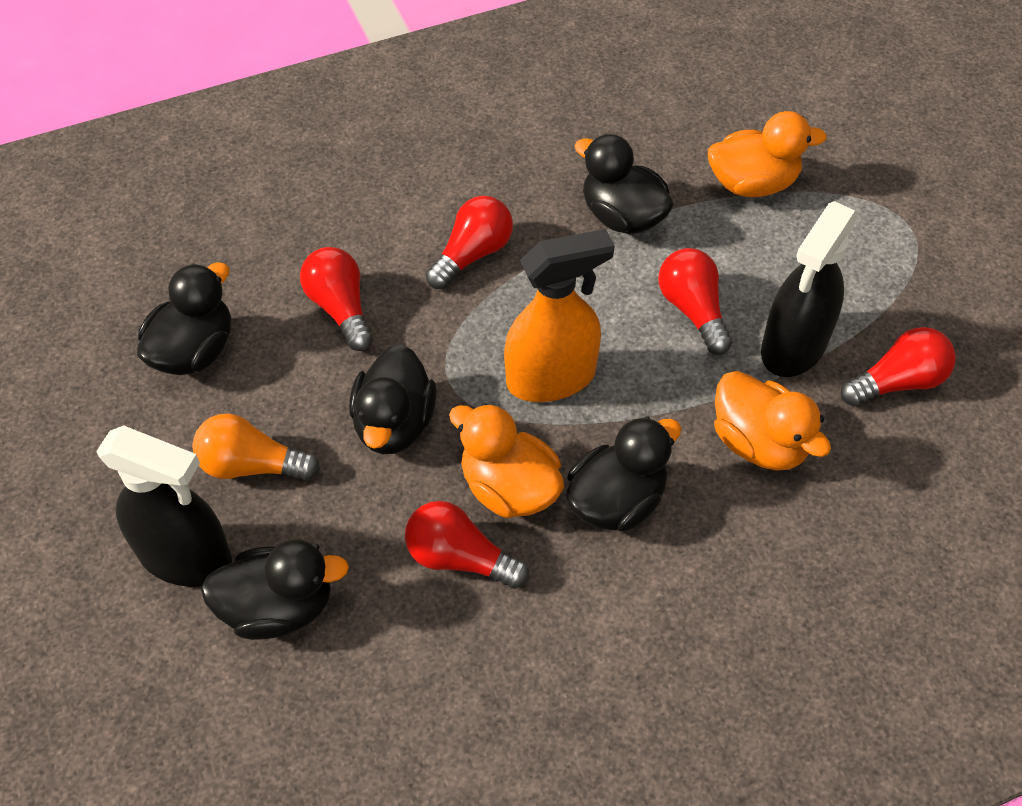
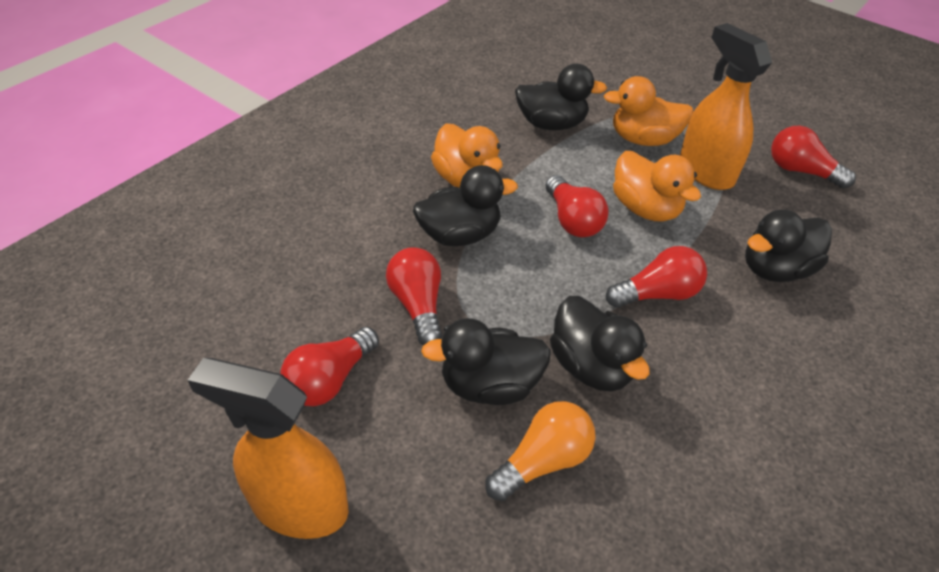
black spray bottle: 2 -> 0
orange spray bottle: 1 -> 2

